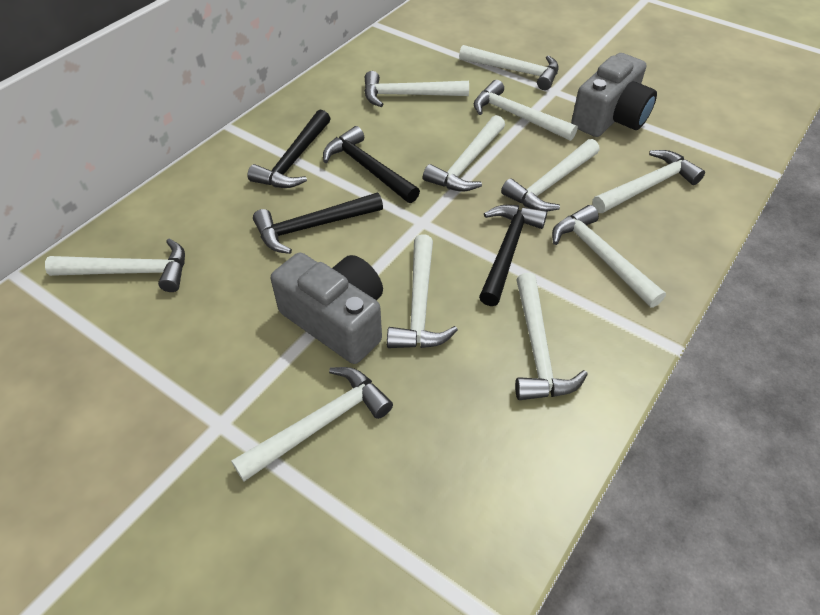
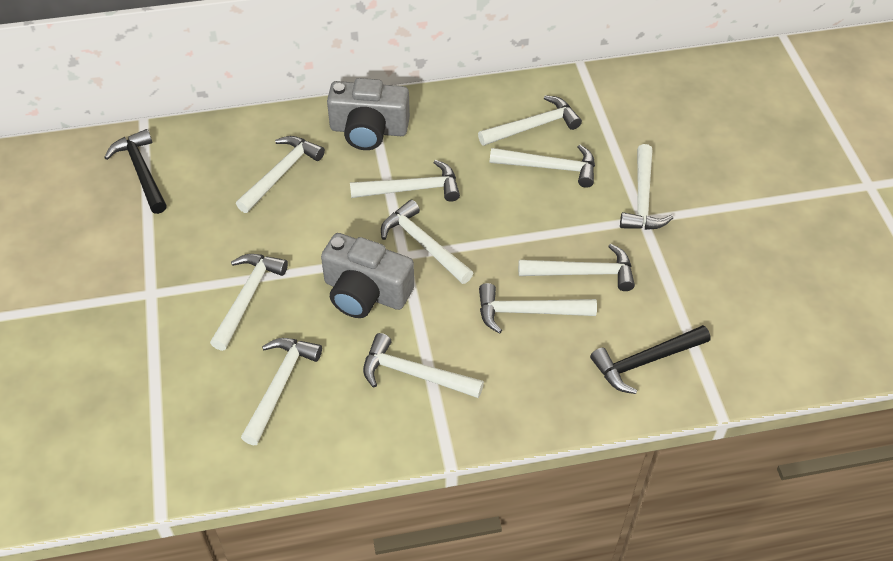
black hammer: 4 -> 2

